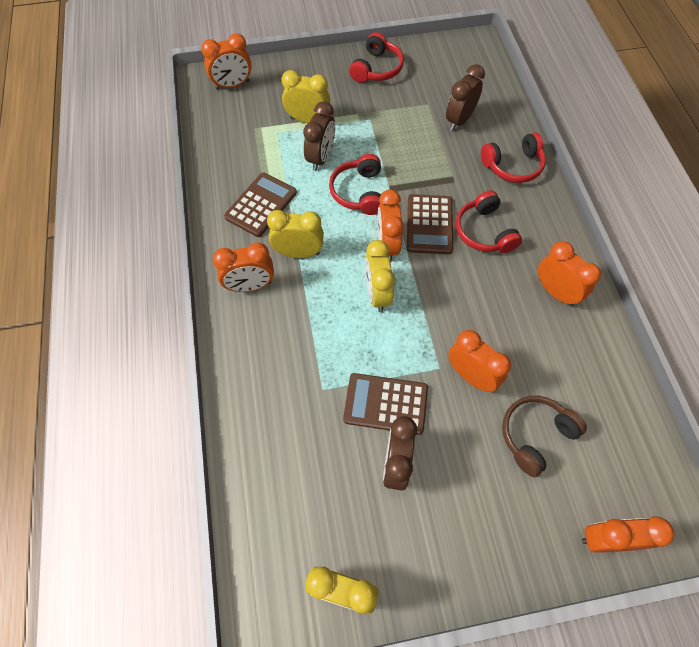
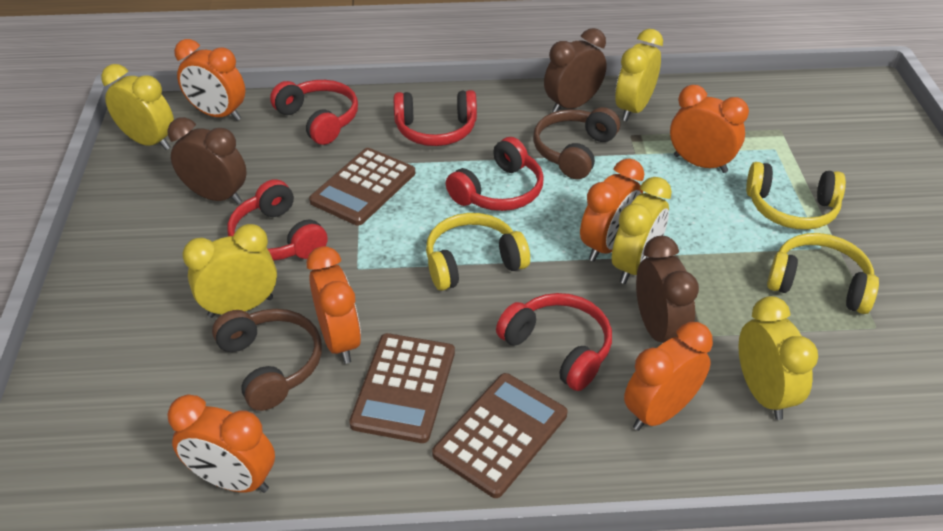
brown headphones: 1 -> 2
red headphones: 4 -> 5
yellow clock: 4 -> 5
yellow headphones: 0 -> 3

